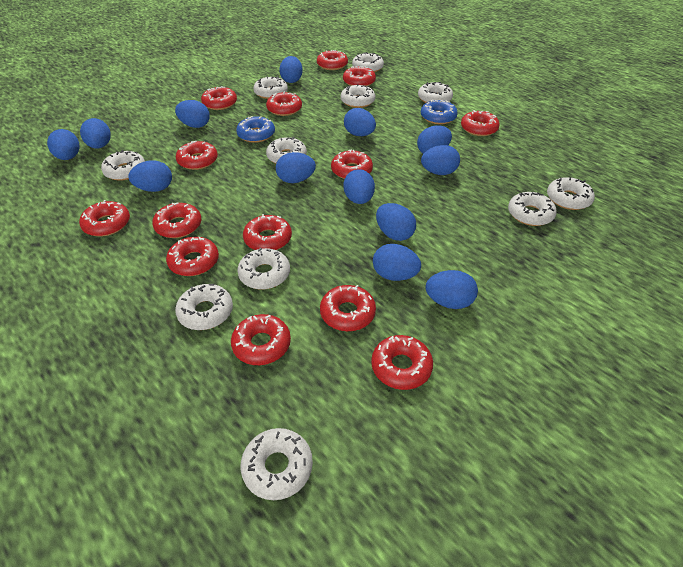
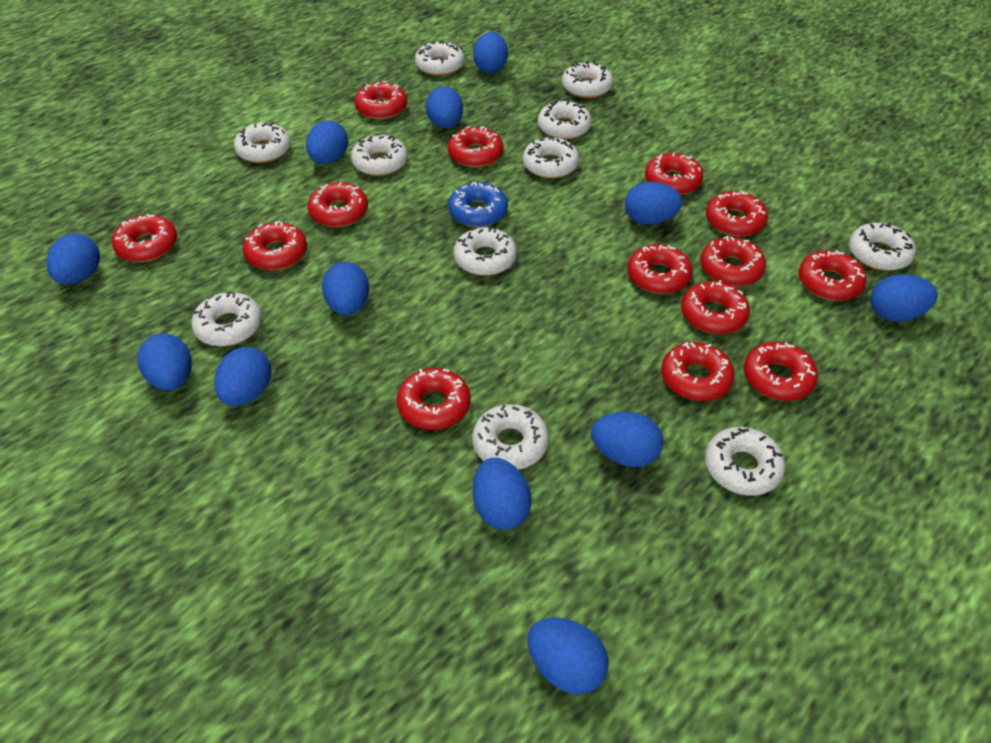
blue donut: 2 -> 1
blue egg: 13 -> 12

